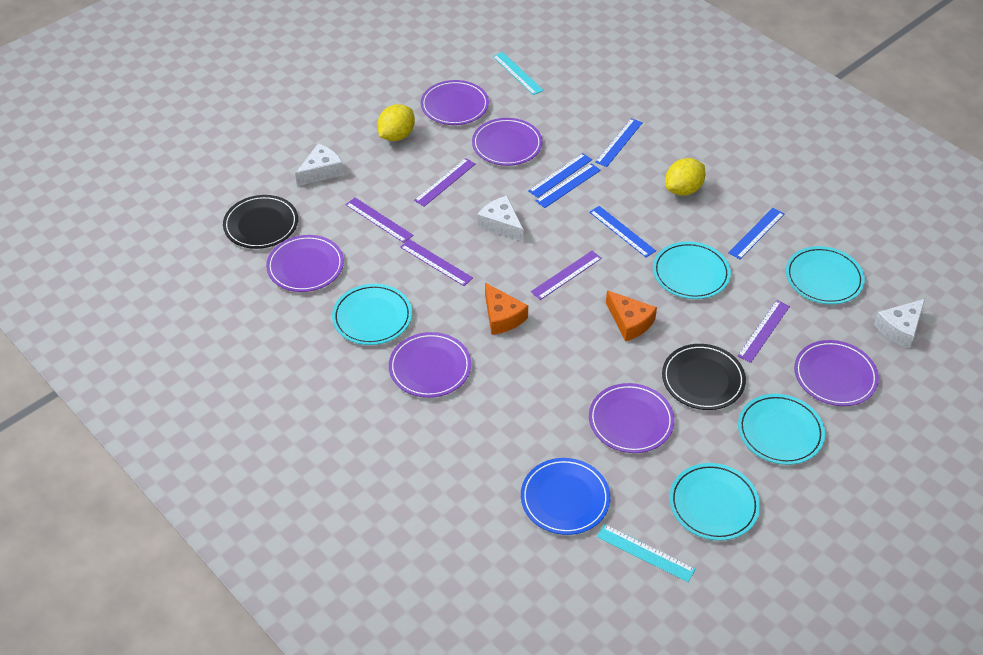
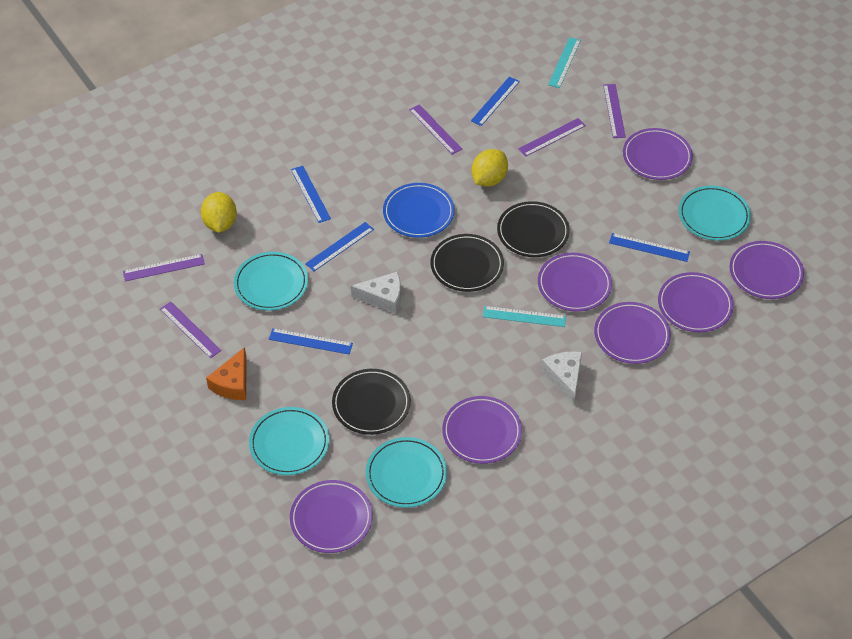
black plate: 2 -> 3
orange cheese: 2 -> 1
purple plate: 6 -> 7
turquoise plate: 5 -> 4
white cheese: 3 -> 2

